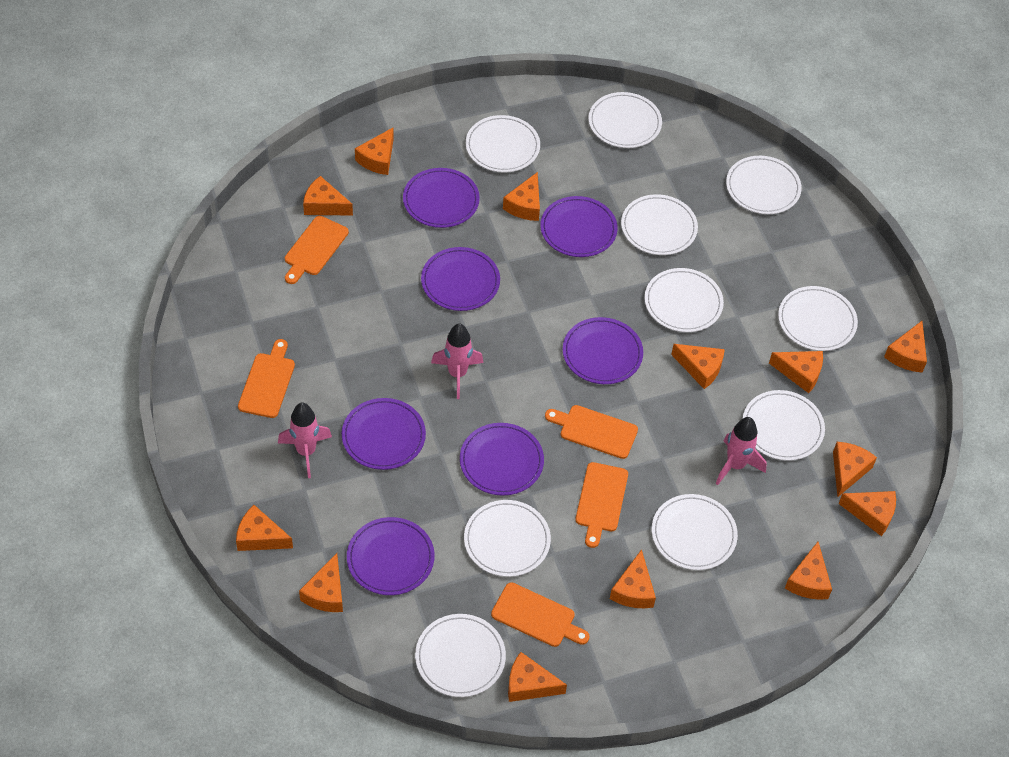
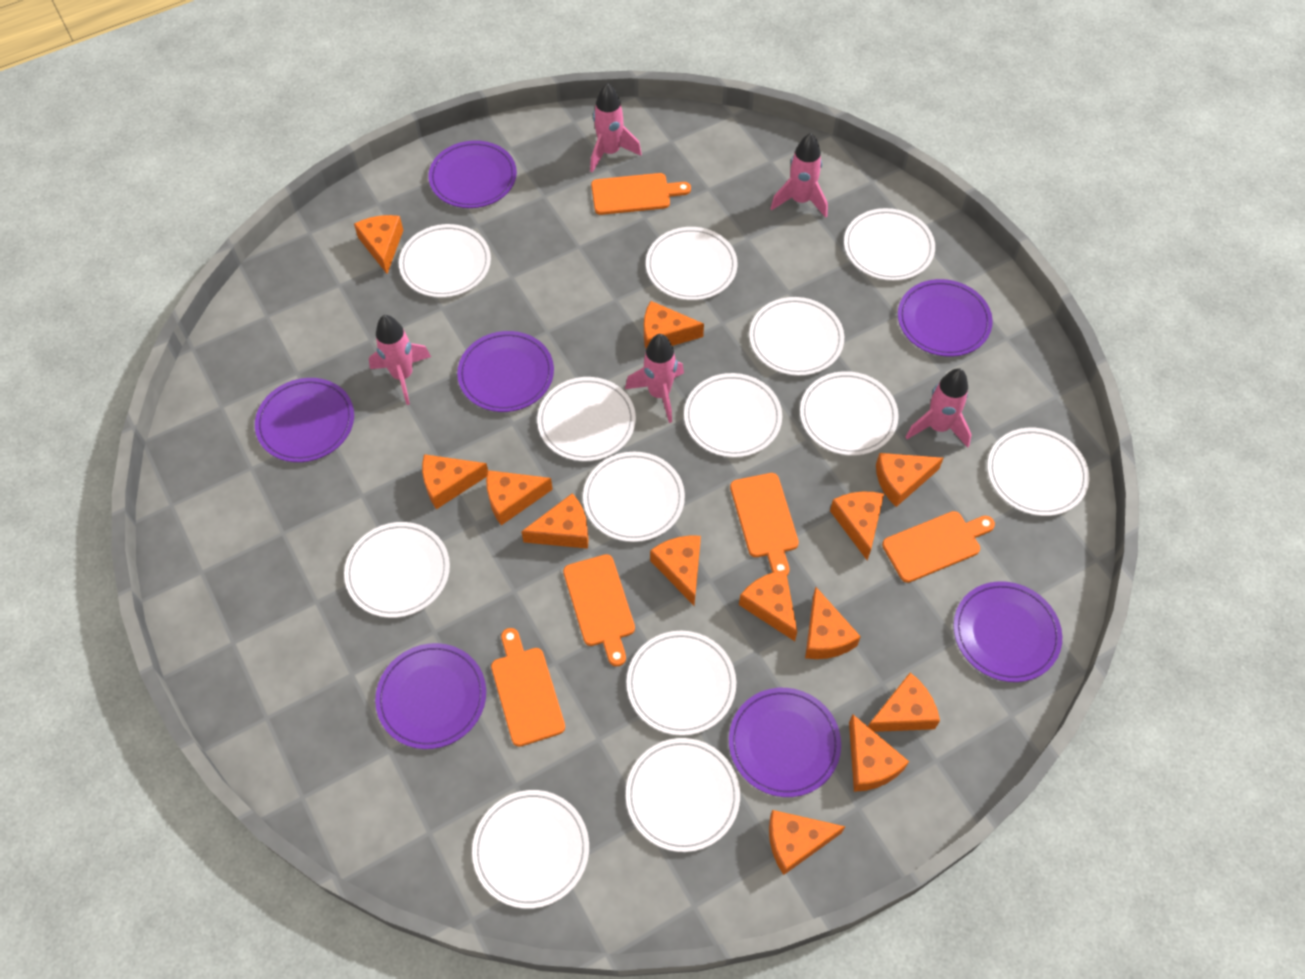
pink rocket: 3 -> 5
white plate: 10 -> 13

